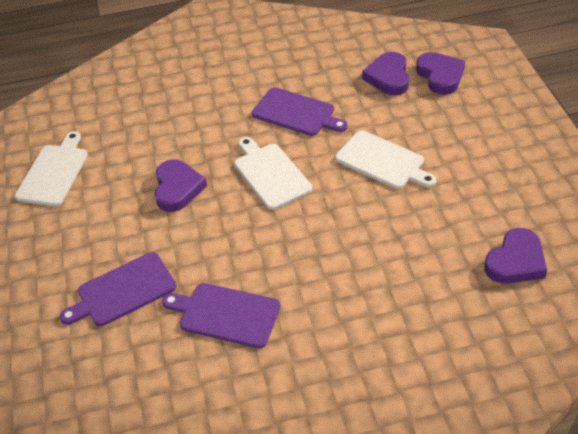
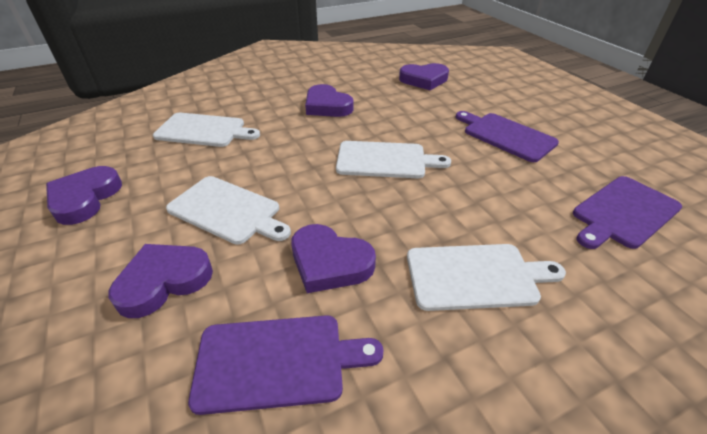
purple heart: 4 -> 5
white cutting board: 3 -> 4

